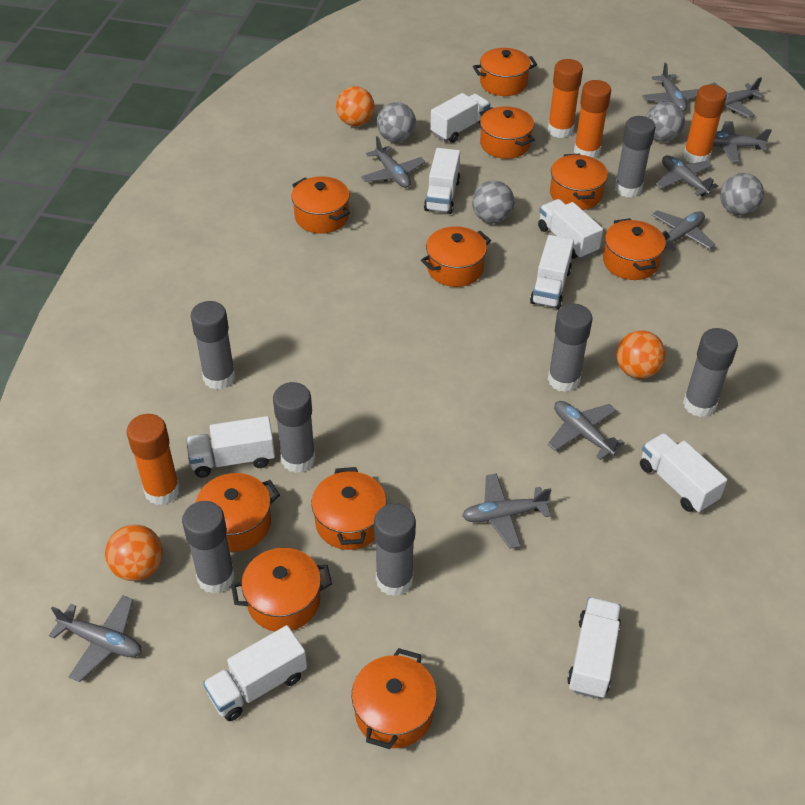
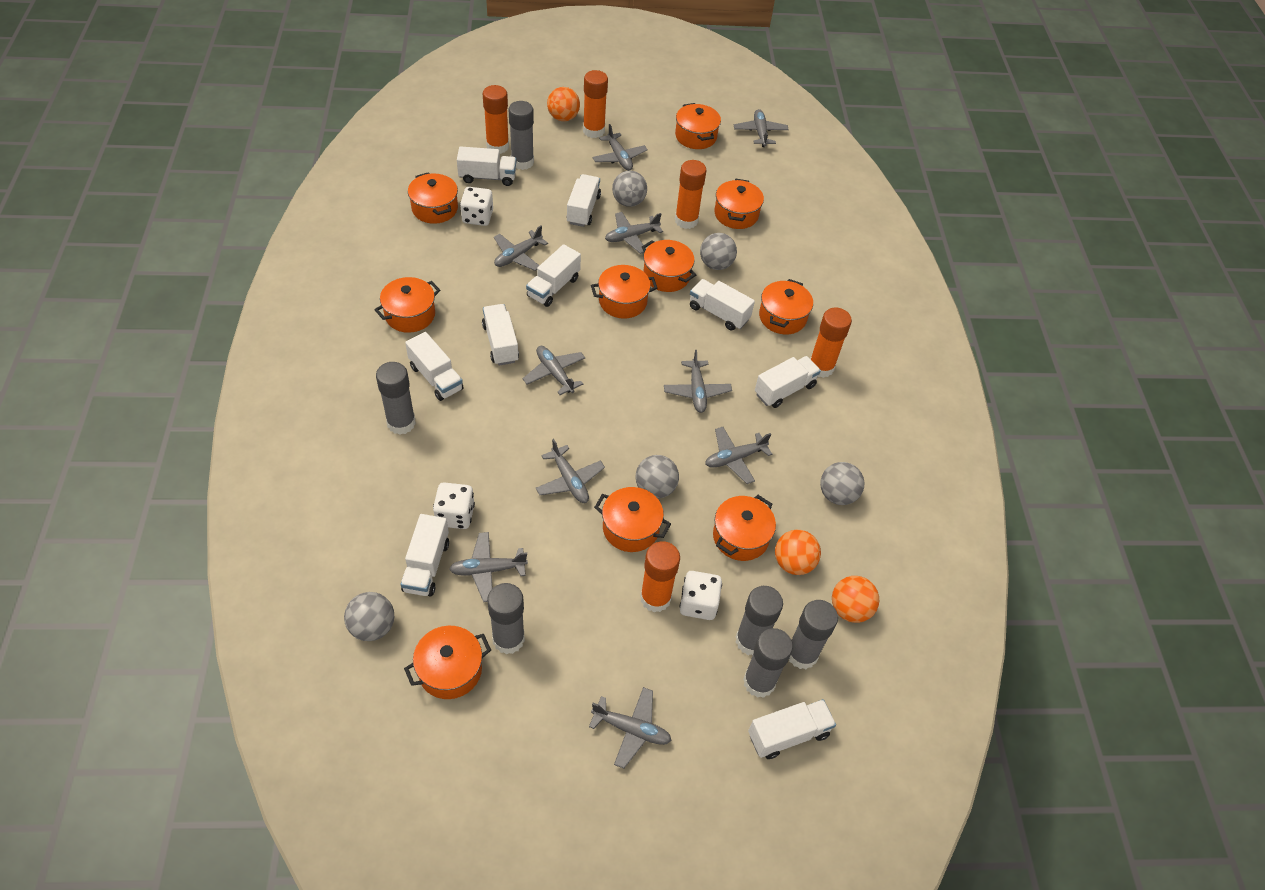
grey ball: 4 -> 5
grey glue stick: 7 -> 6
grey plane: 9 -> 10
orange glue stick: 4 -> 5
white dice: 0 -> 3
white truck: 8 -> 9

